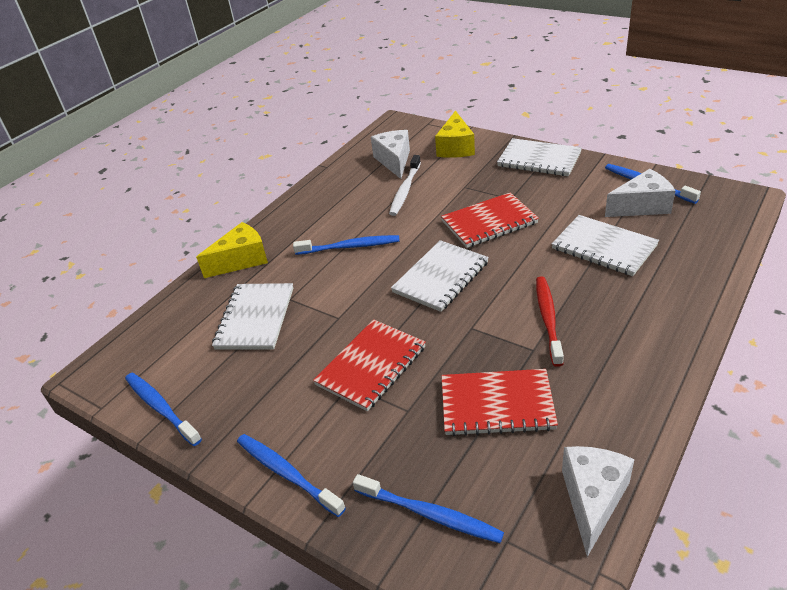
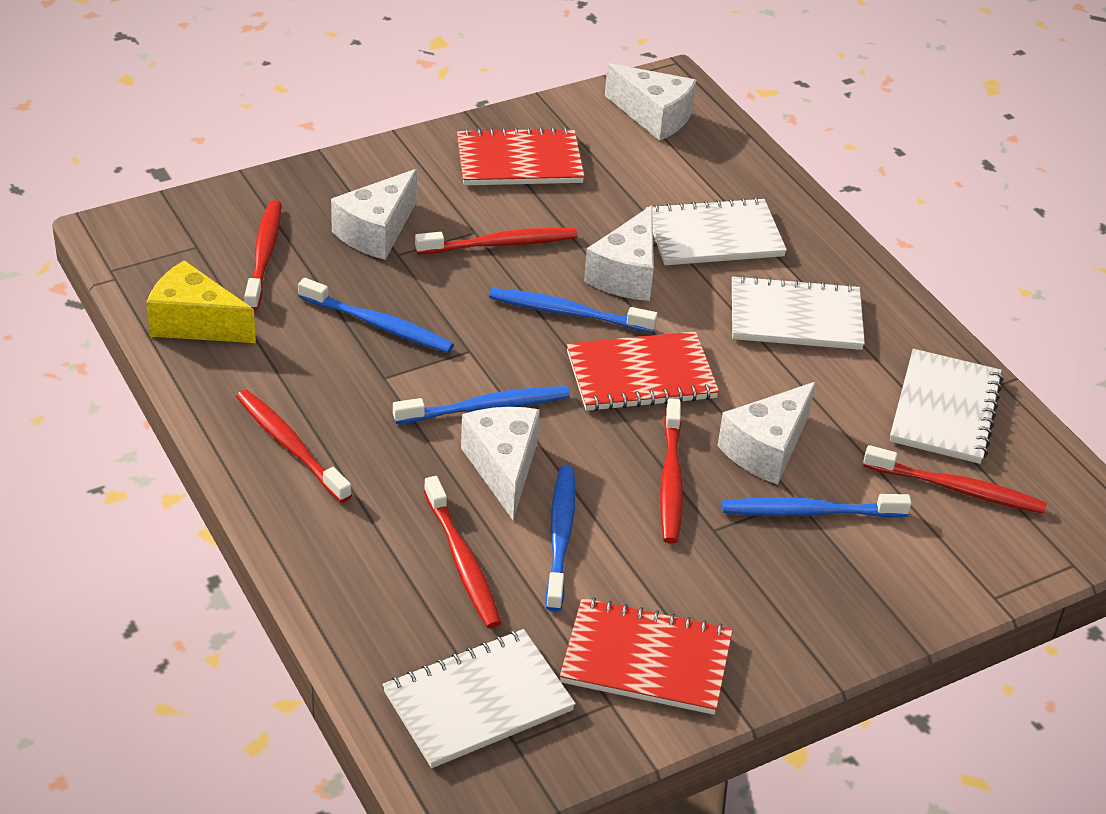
red toothbrush: 1 -> 6
white cheese: 3 -> 5
white toothbrush: 1 -> 0
yellow cheese: 2 -> 1

